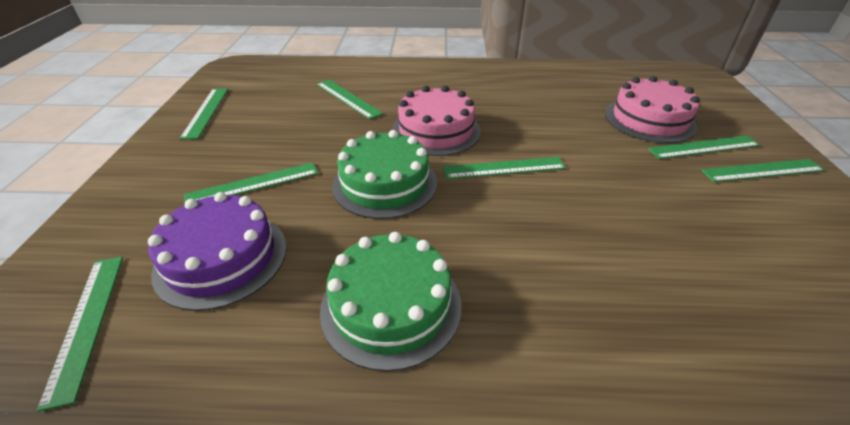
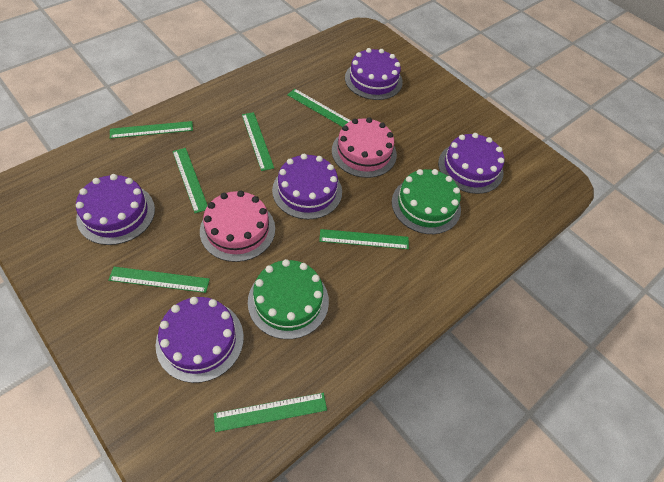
purple cake: 1 -> 5

